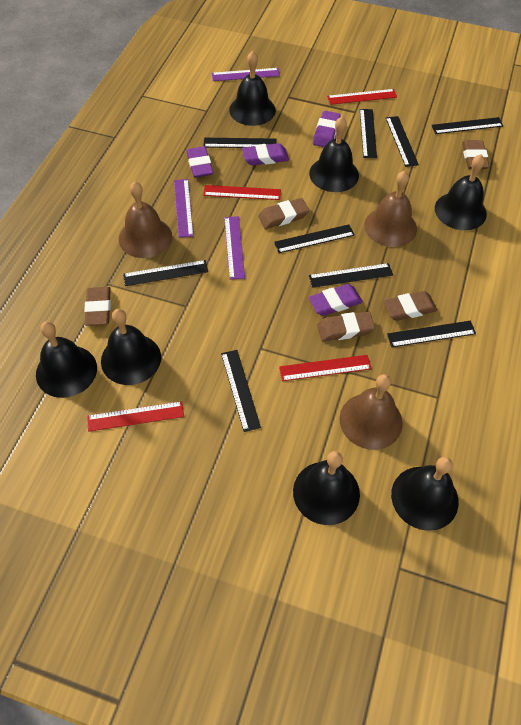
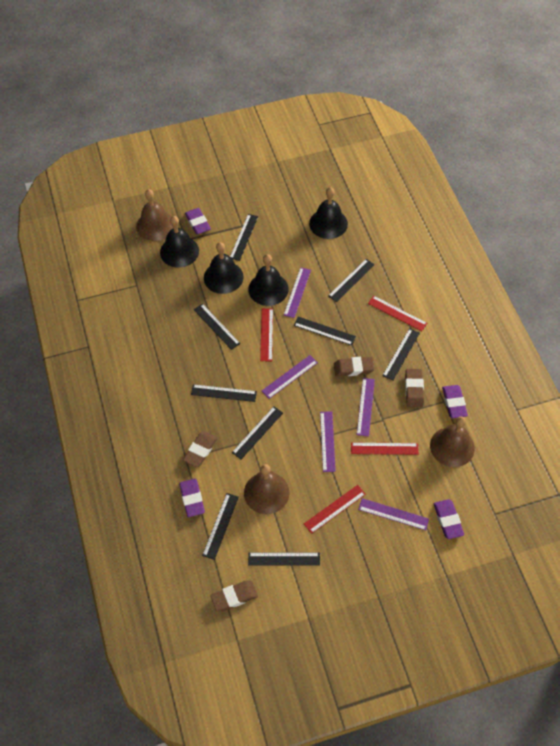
black bell: 7 -> 4
brown eraser: 5 -> 4
purple ruler: 3 -> 5

